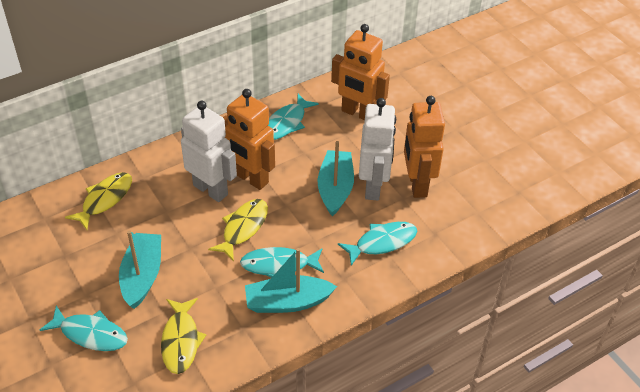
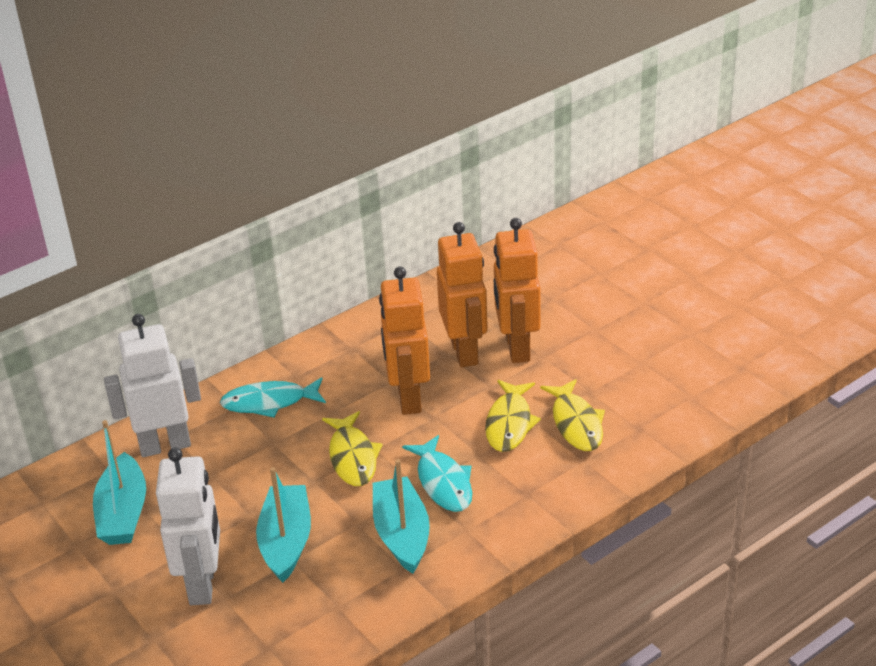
turquoise fish: 4 -> 2

